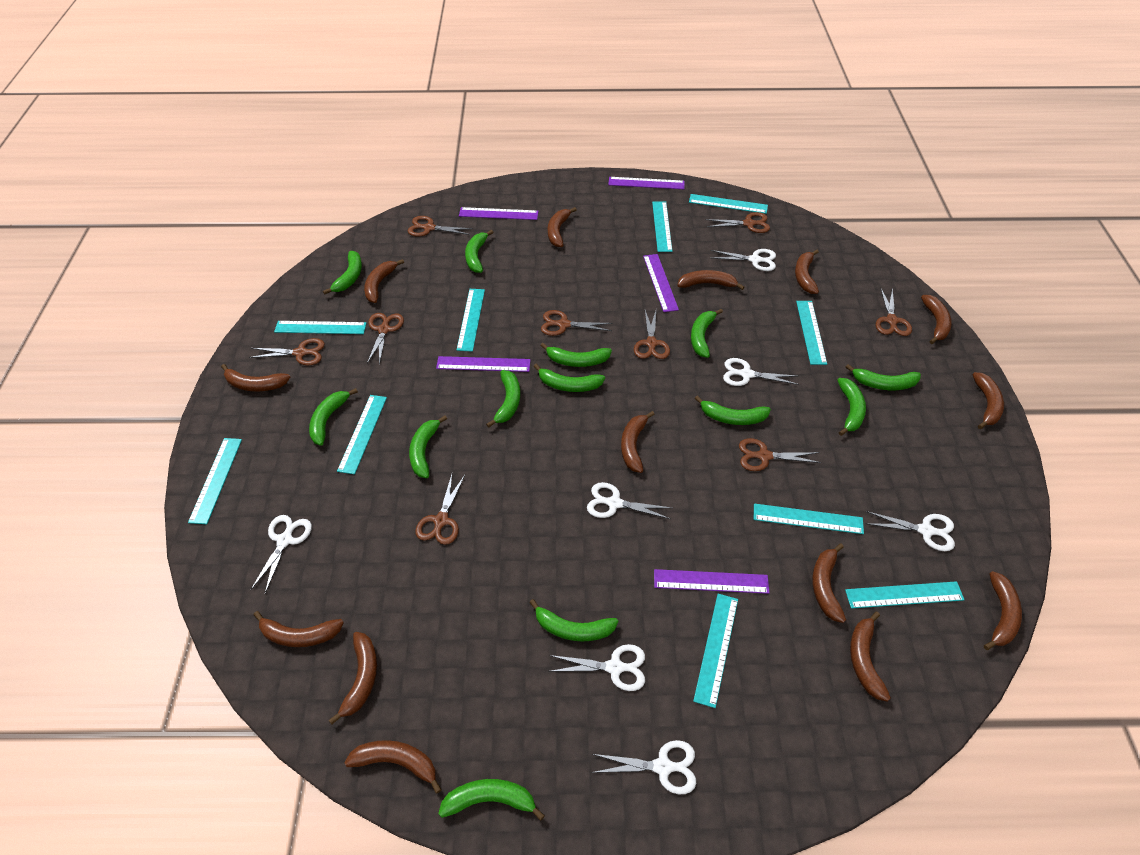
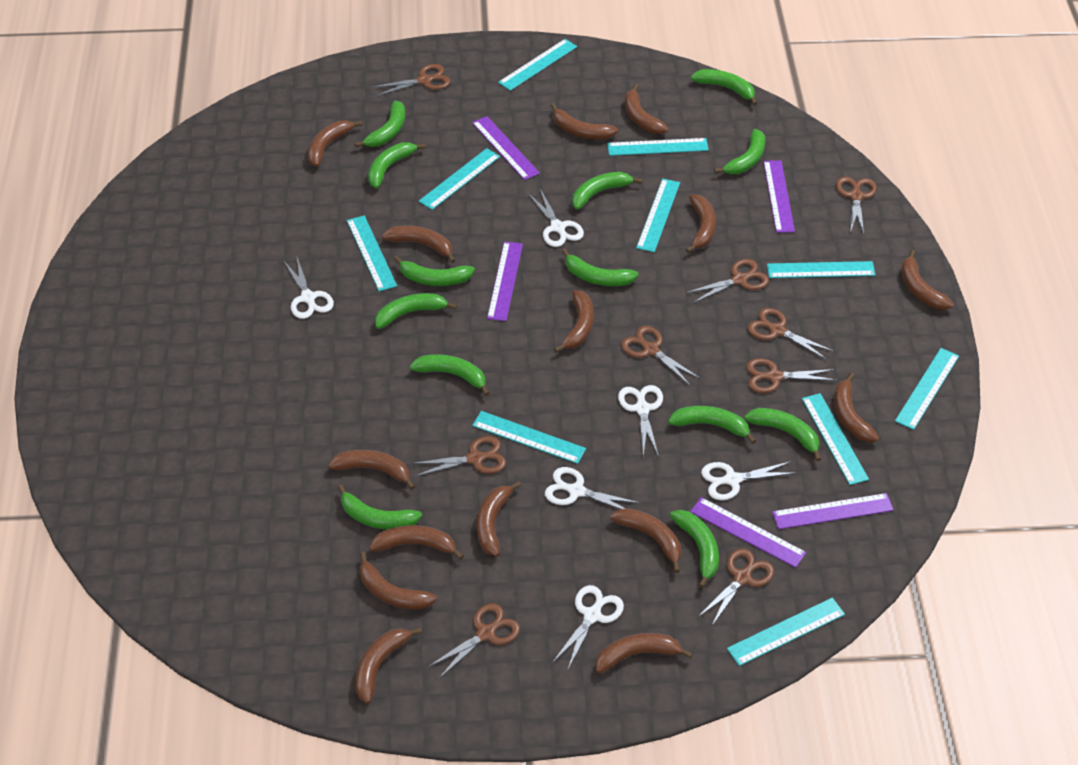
brown banana: 14 -> 15
white scissors: 7 -> 6

